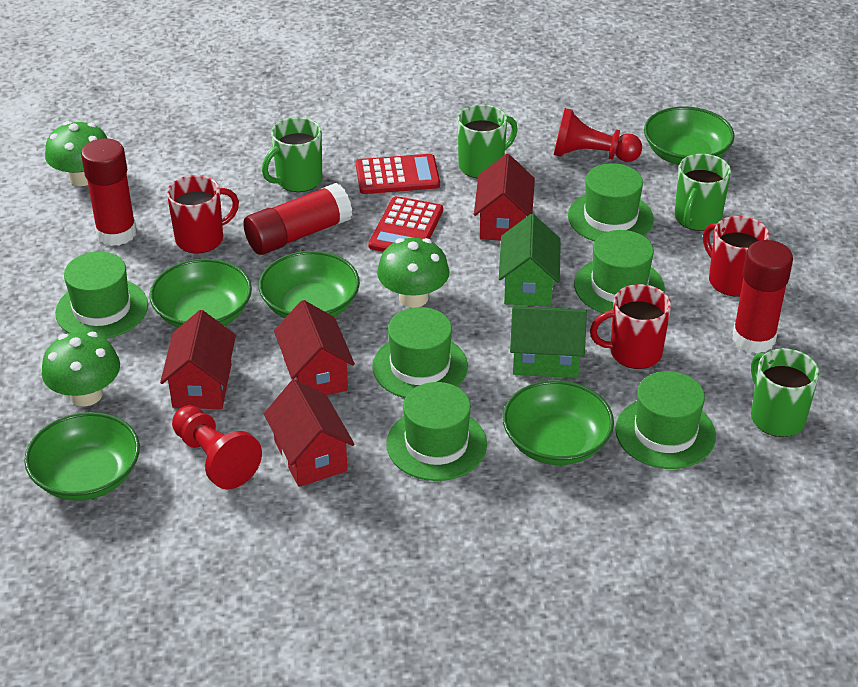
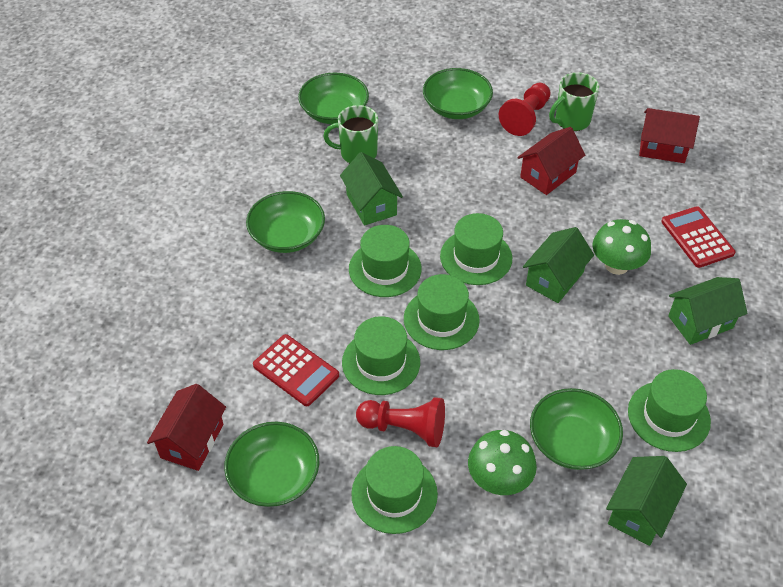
green house: 2 -> 4
green mug: 4 -> 2
green mushroom: 3 -> 2
red glue stick: 3 -> 0
red house: 4 -> 3
red mug: 3 -> 0

